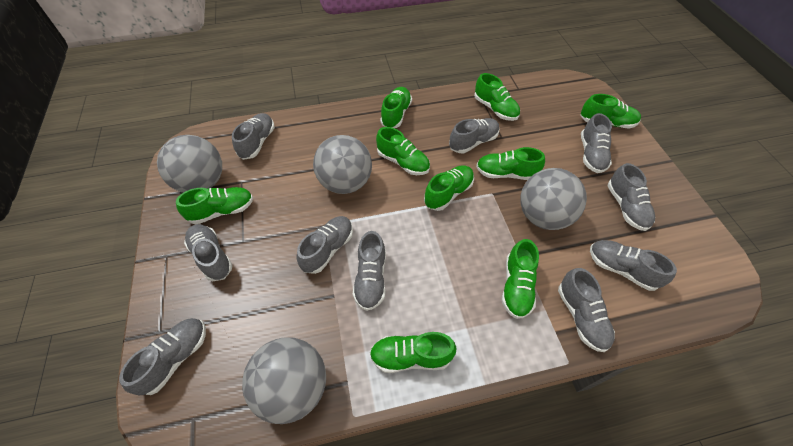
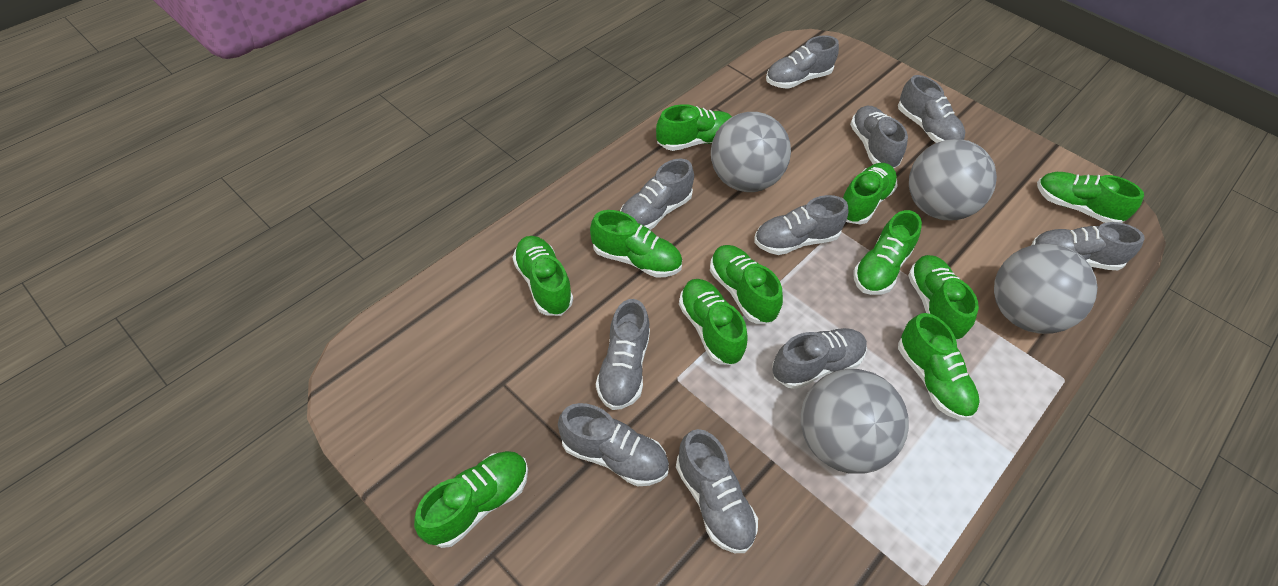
green shoe: 9 -> 11

